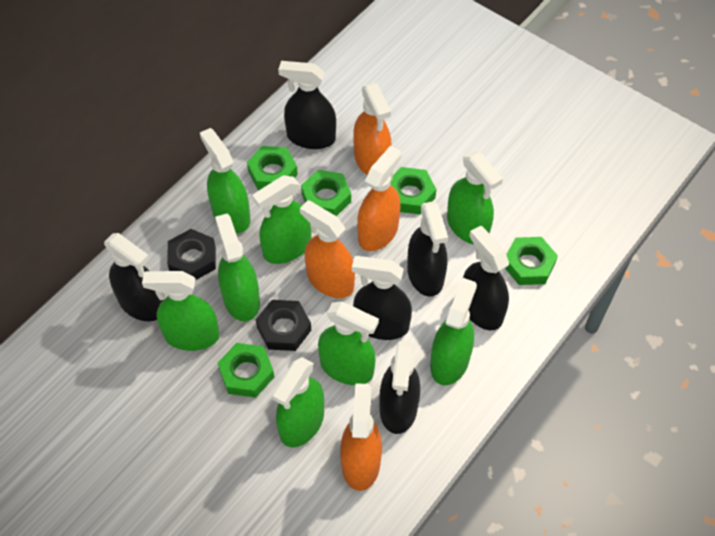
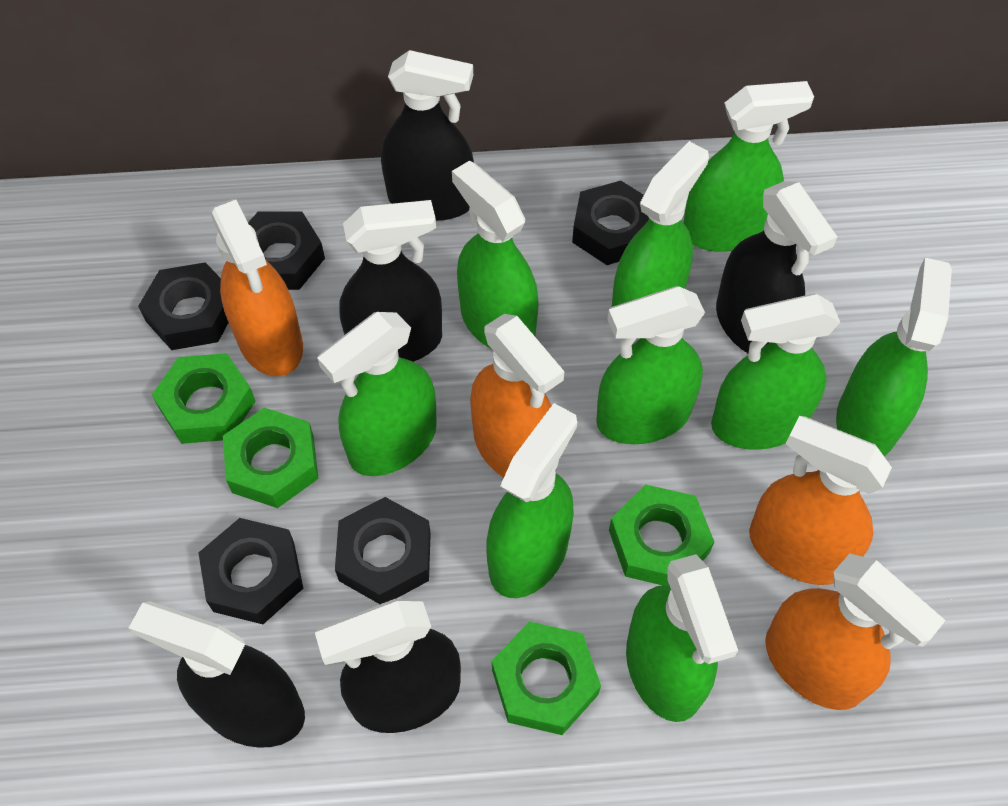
black nut: 2 -> 5
black spray bottle: 6 -> 5
green nut: 5 -> 4
green spray bottle: 8 -> 9

